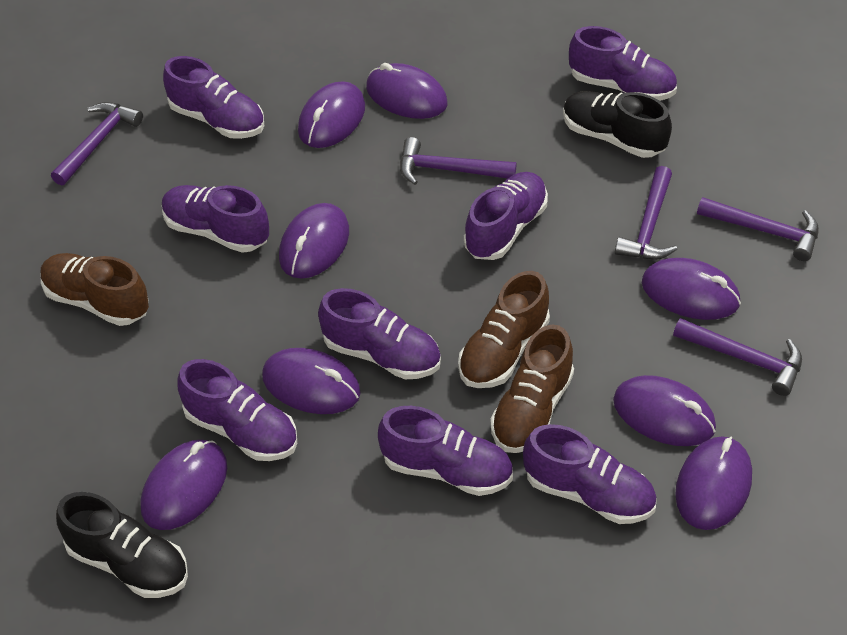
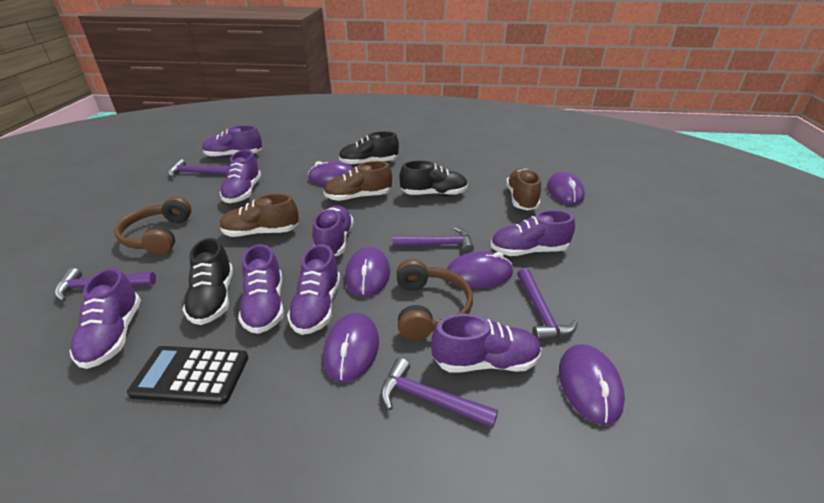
black calculator: 0 -> 1
black shoe: 2 -> 3
brown headphones: 0 -> 2
purple mouse: 8 -> 6

